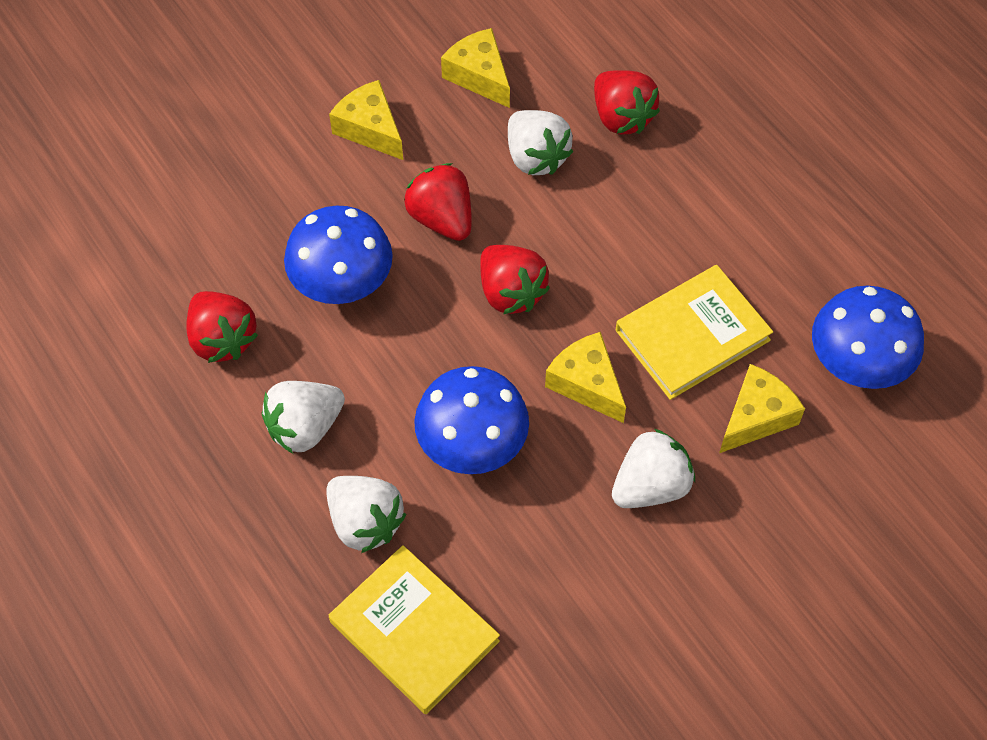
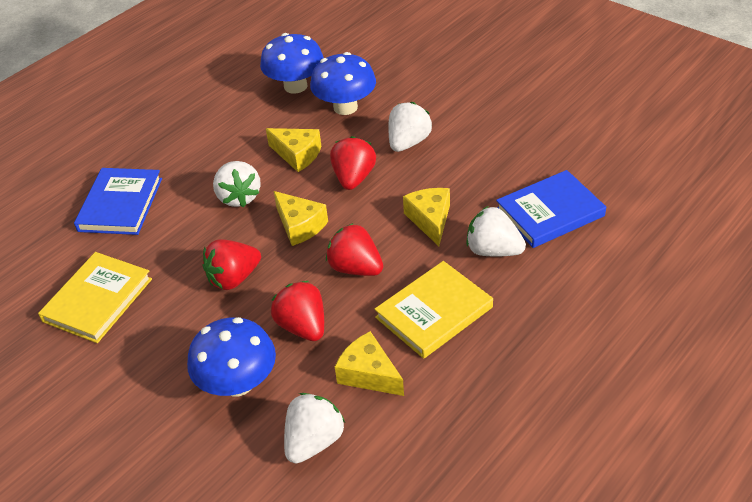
blue book: 0 -> 2

